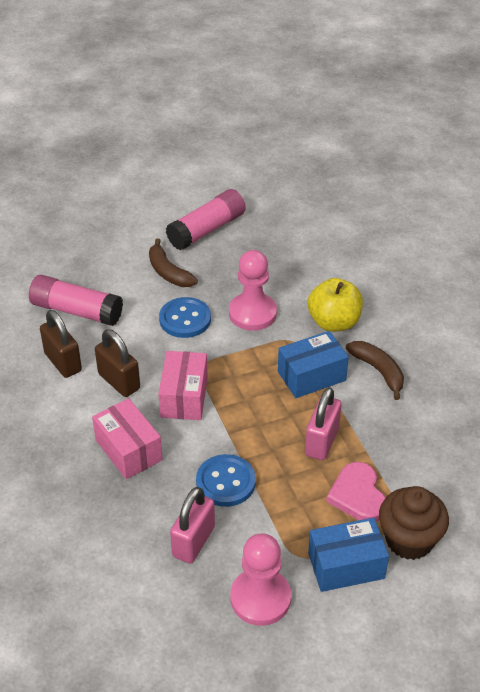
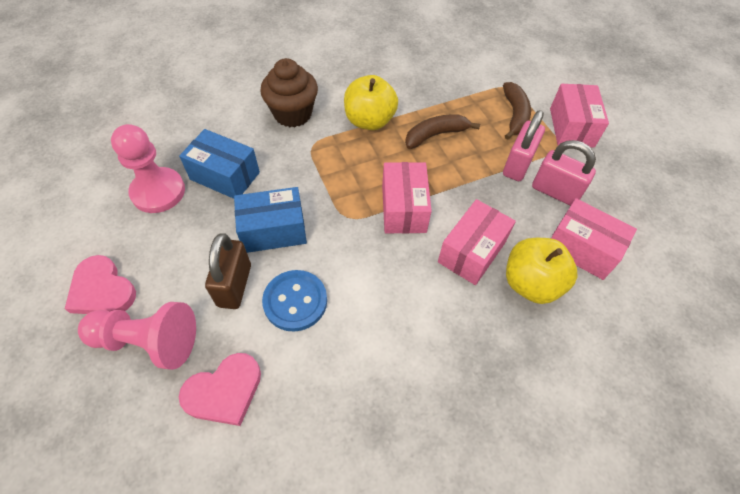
blue button: 2 -> 1
brown padlock: 2 -> 1
pink box: 2 -> 4
pink glue stick: 2 -> 0
pink heart: 1 -> 2
yellow apple: 1 -> 2

